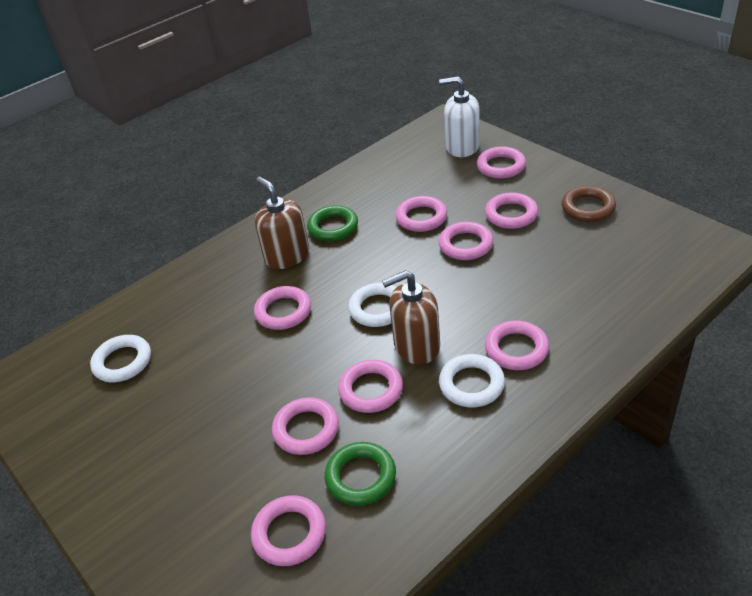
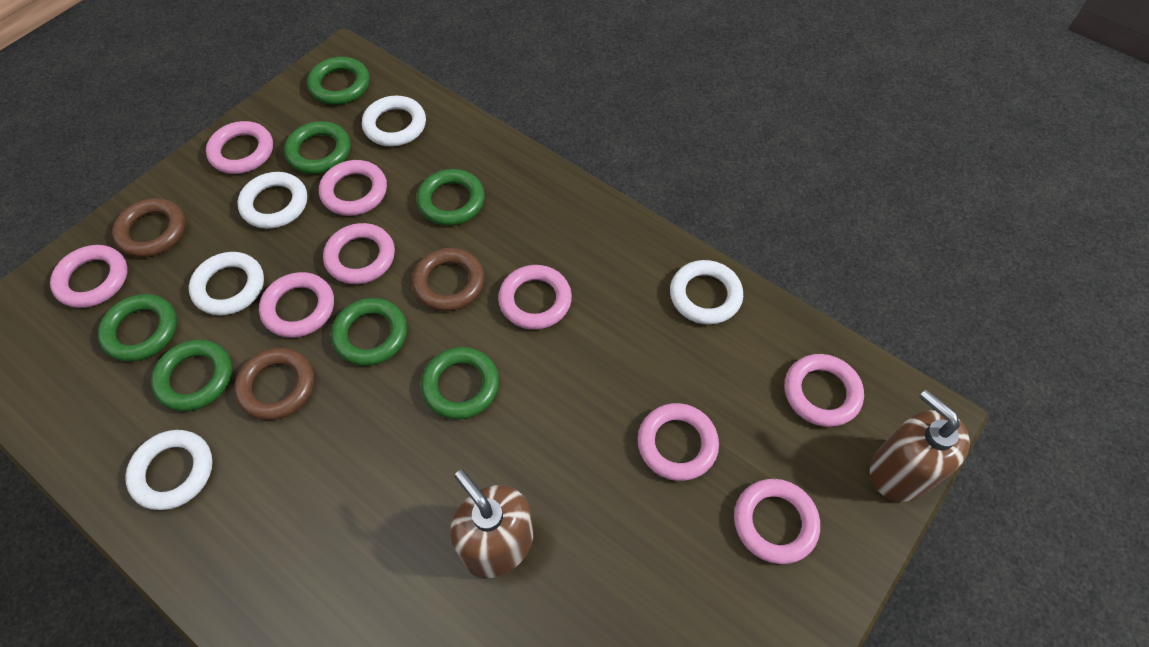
brown ring: 1 -> 3
green ring: 2 -> 7
white ring: 3 -> 5
white soap dispenser: 1 -> 0

